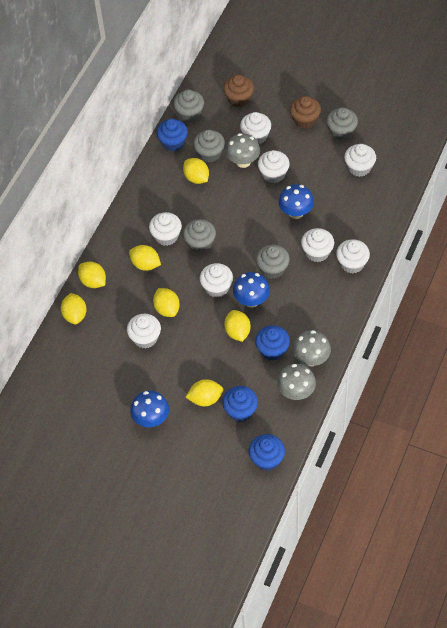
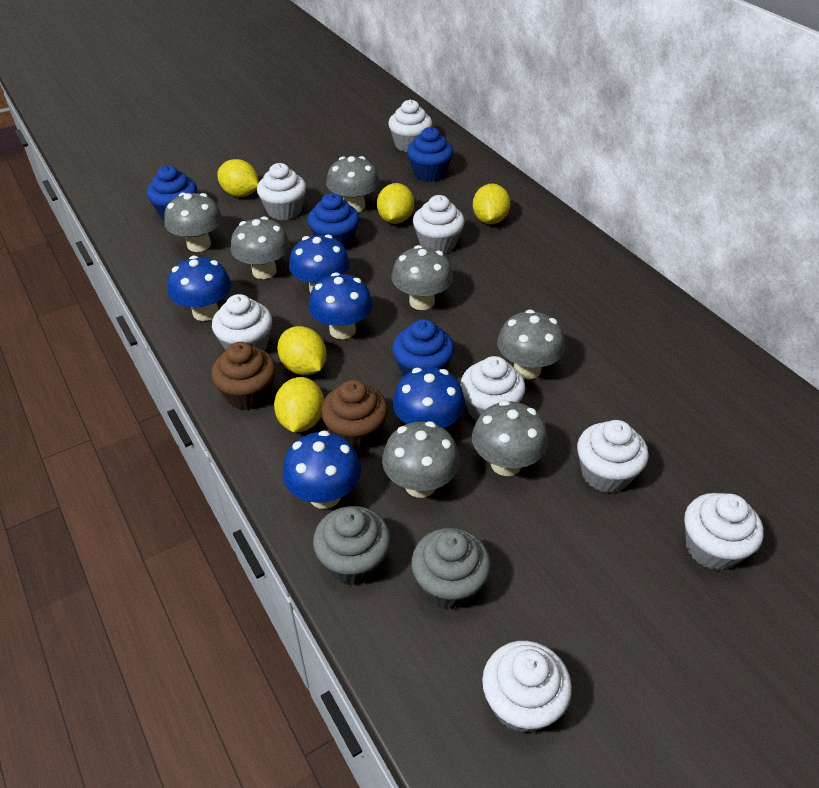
blue mushroom: 3 -> 5
grey cupcake: 5 -> 2
grey mushroom: 3 -> 7
yellow lemon: 7 -> 5

